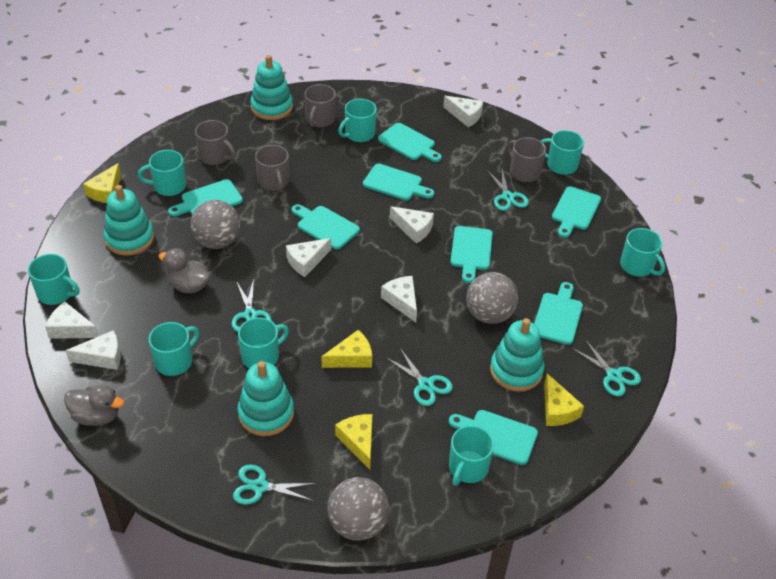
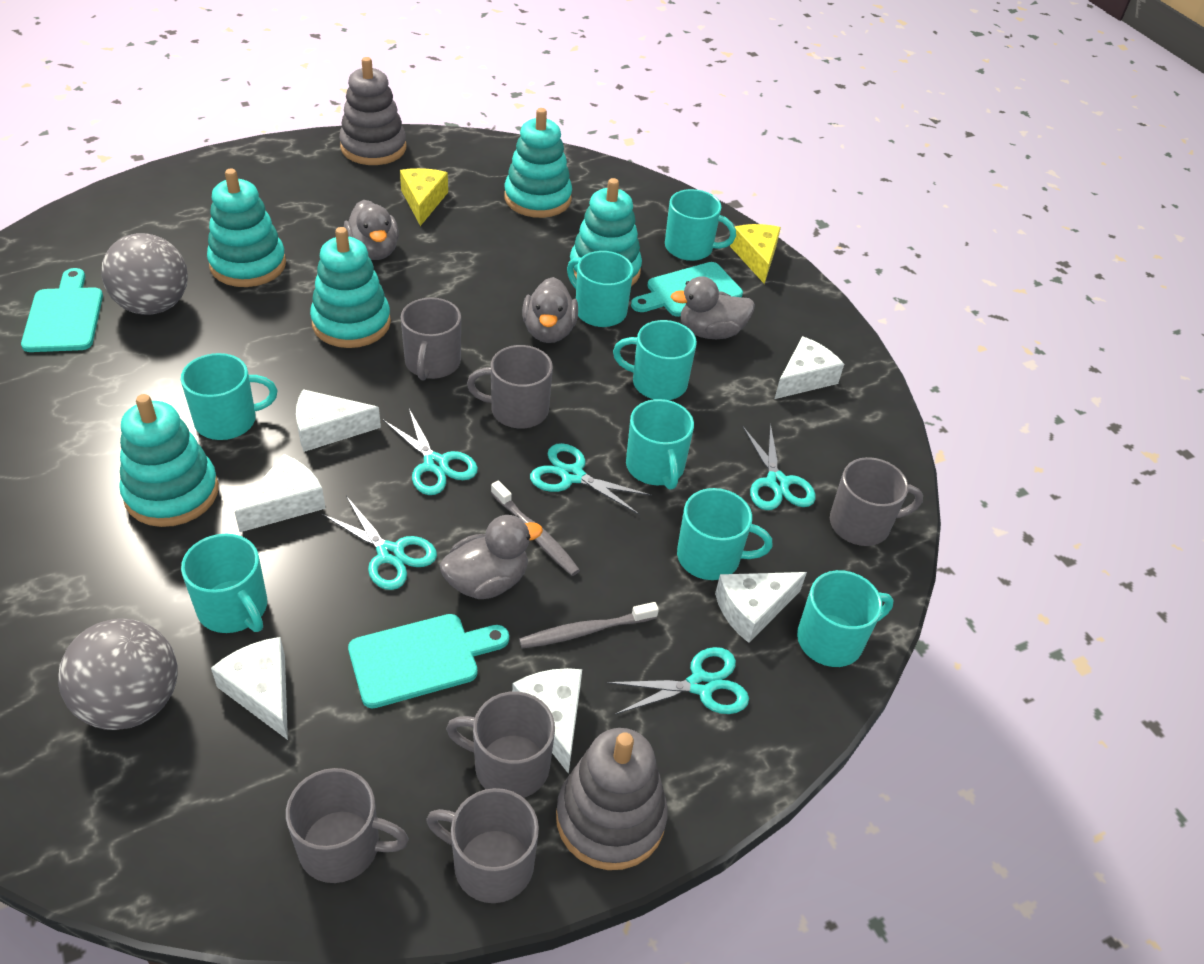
grey ball: 3 -> 2
grey duck: 2 -> 4
grey mug: 4 -> 6
grey stacking toy: 0 -> 2
grey toothbrush: 0 -> 2
turquoise cutting board: 8 -> 3
turquoise stacking toy: 4 -> 5
yellow cheese: 4 -> 2

